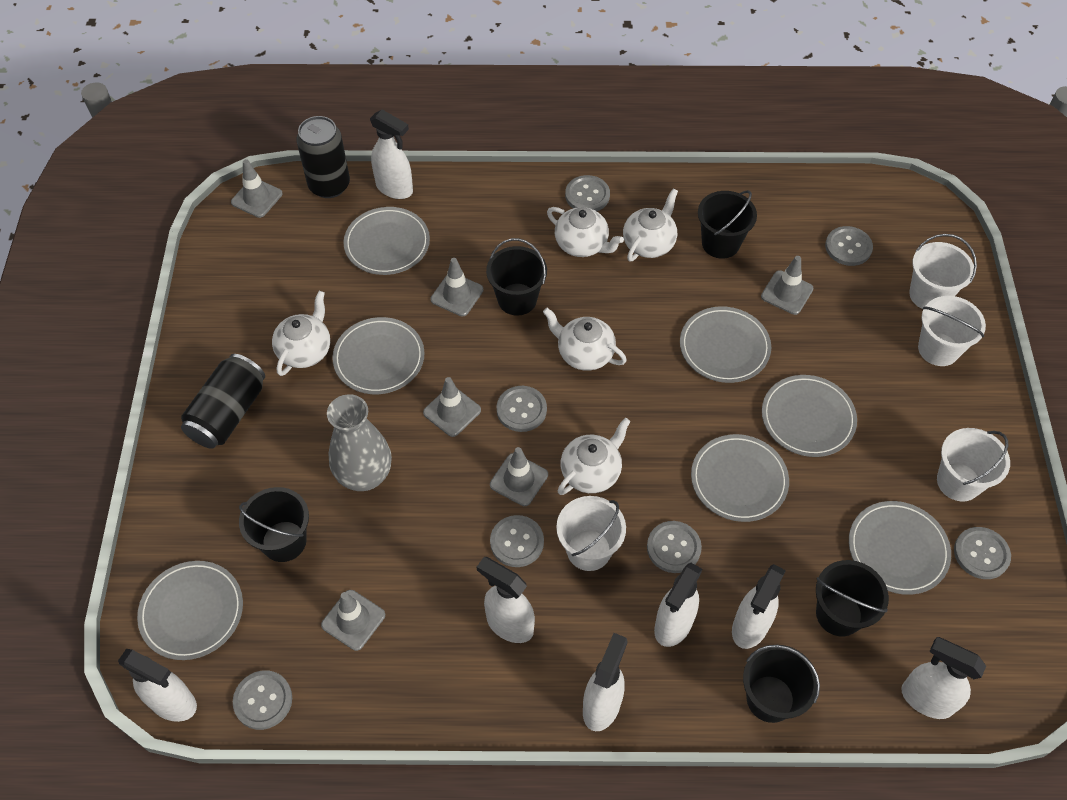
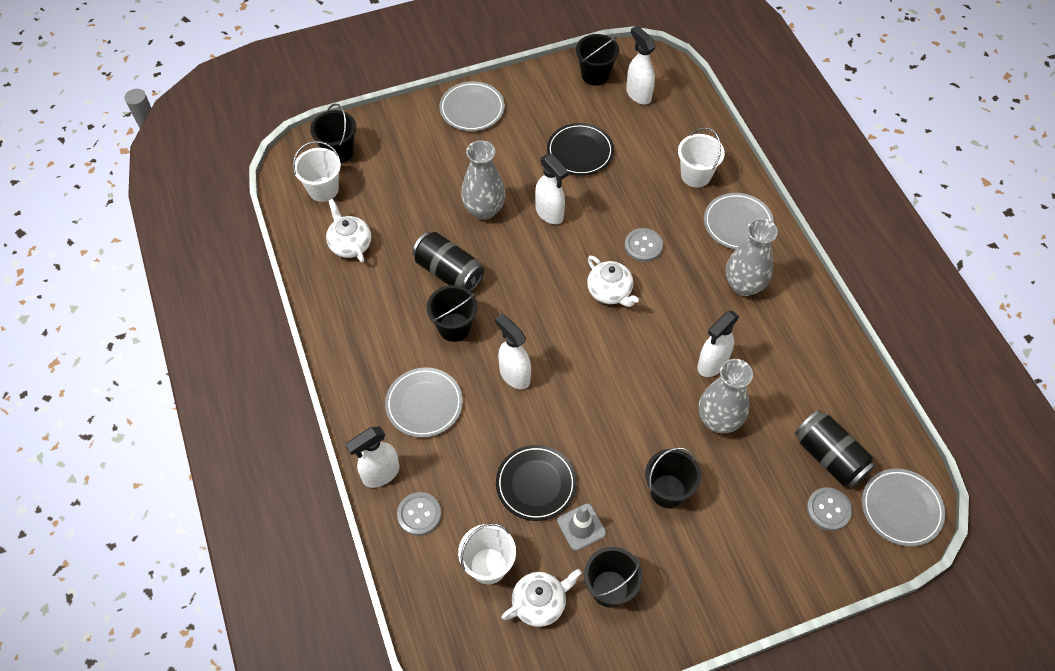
black plate: 0 -> 2
grey button: 7 -> 3
grey plate: 7 -> 4
grey traffic cone: 6 -> 1
grey vase: 1 -> 3
white bucket: 4 -> 3
white spray bottle: 7 -> 5
white teapot: 5 -> 3

